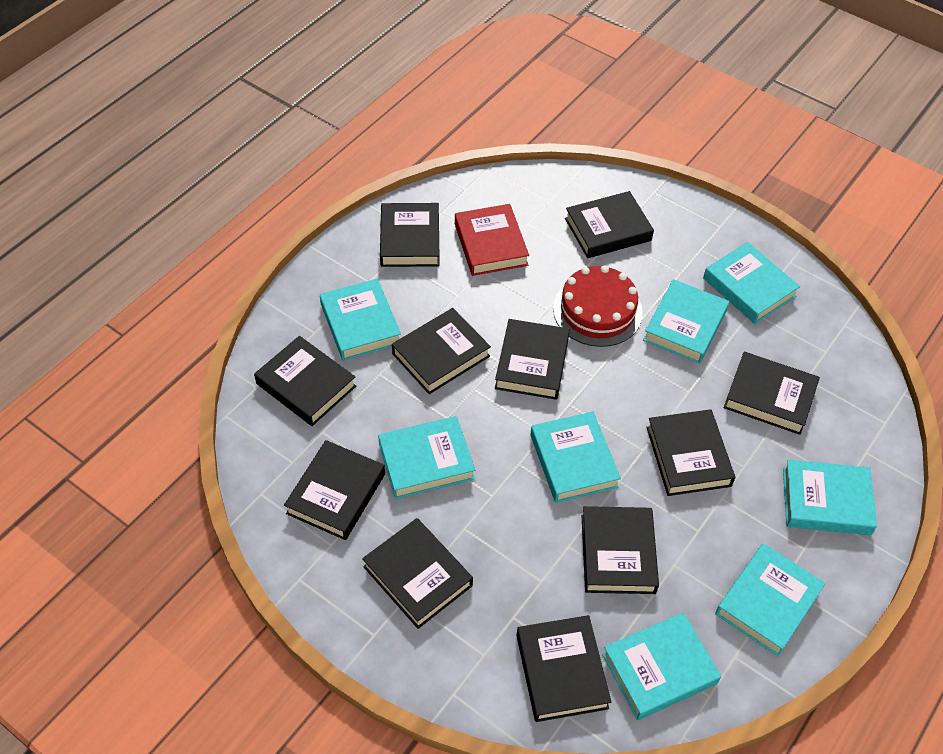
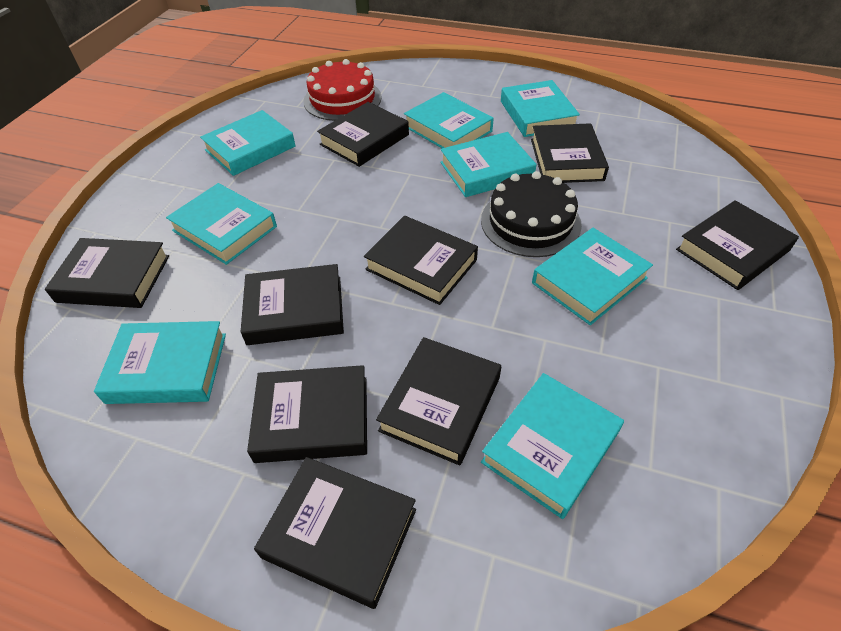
black book: 11 -> 9
black cake: 0 -> 1
red book: 1 -> 0

